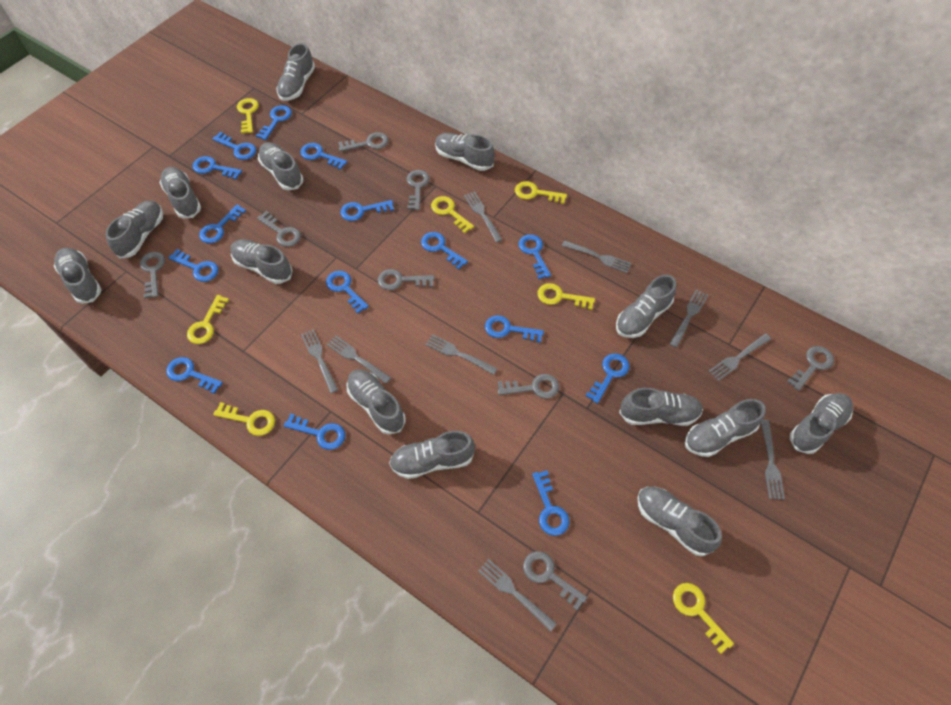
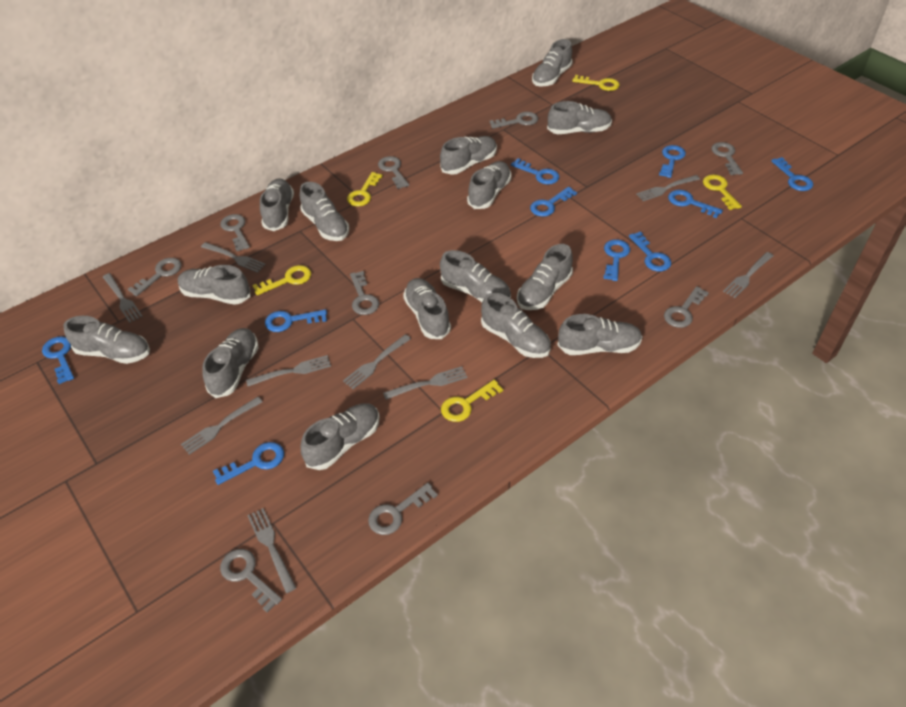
blue key: 15 -> 10
grey key: 8 -> 9
grey shoe: 14 -> 15
yellow key: 7 -> 5

